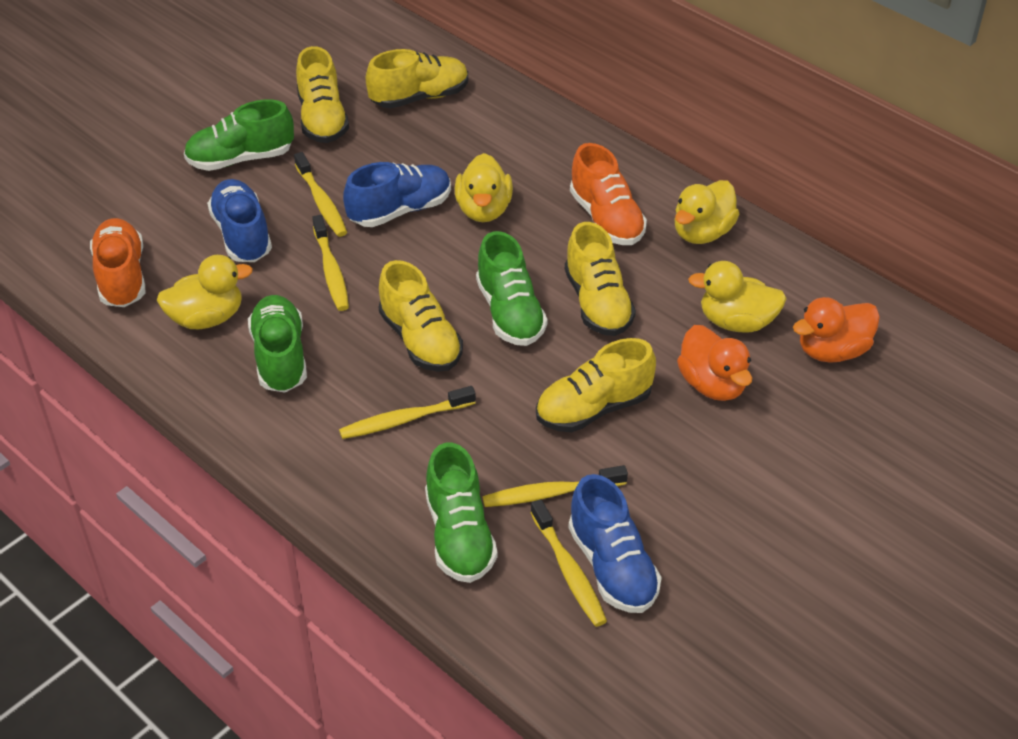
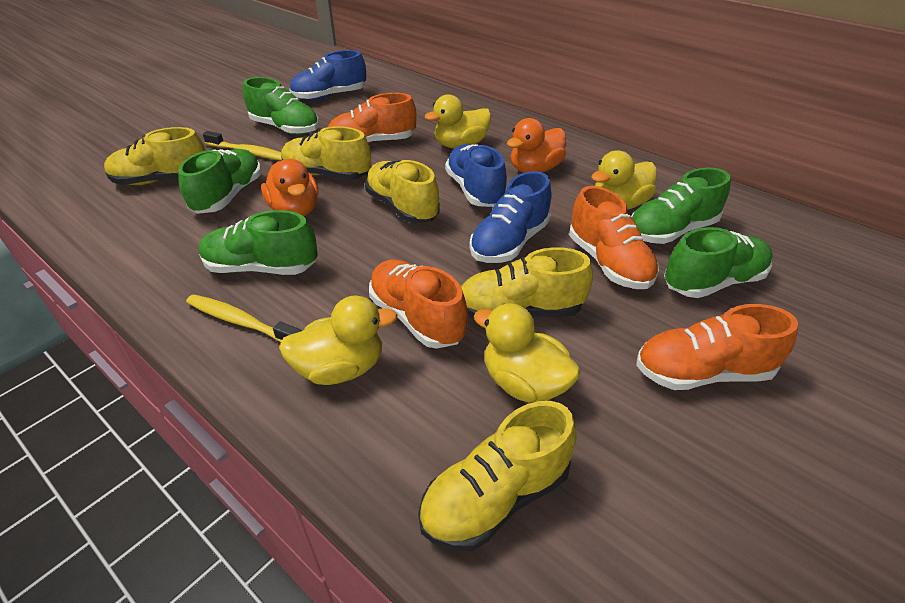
green shoe: 4 -> 5
orange shoe: 2 -> 4
yellow toothbrush: 5 -> 2

